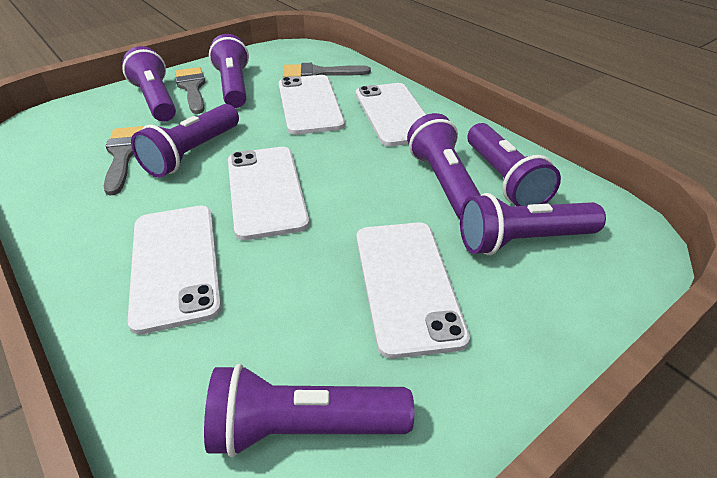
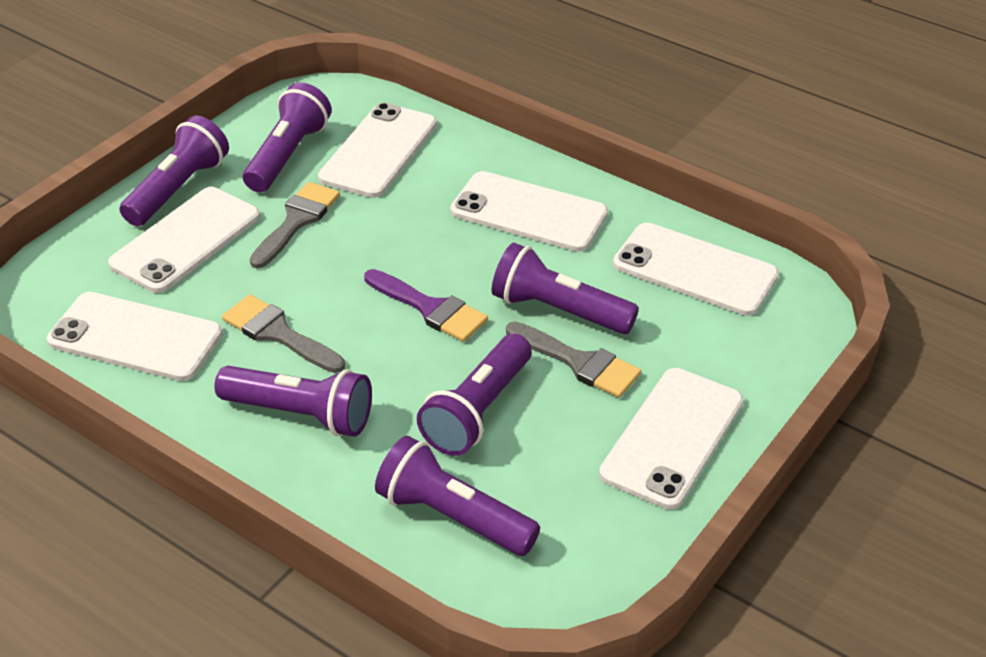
purple brush: 0 -> 1
purple flashlight: 7 -> 6
white phone: 5 -> 6

